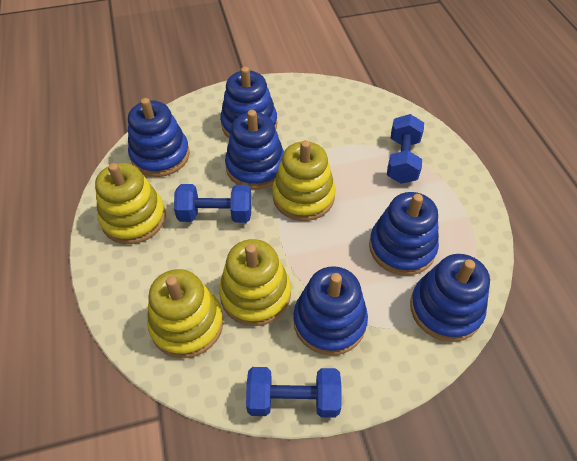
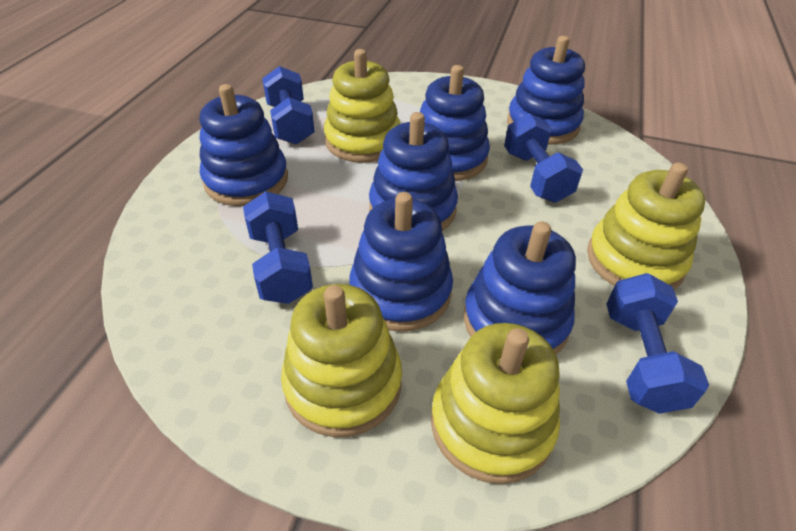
blue dumbbell: 3 -> 4

